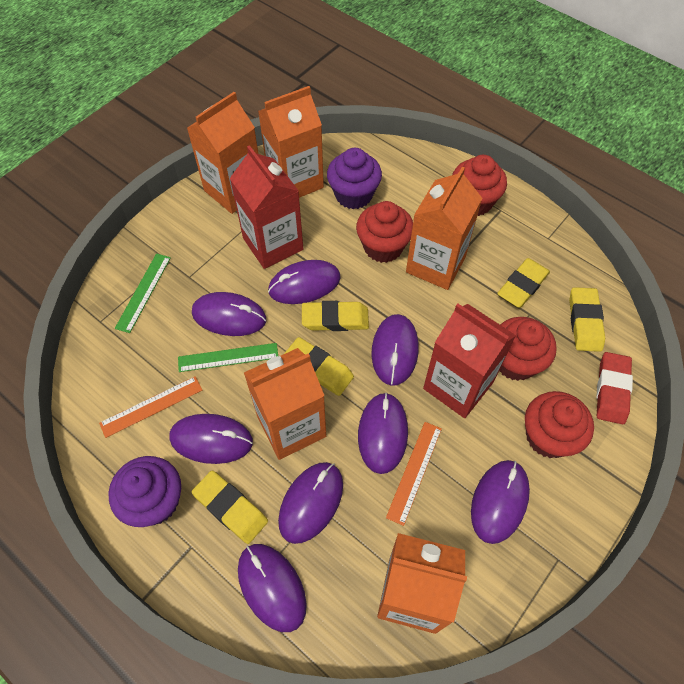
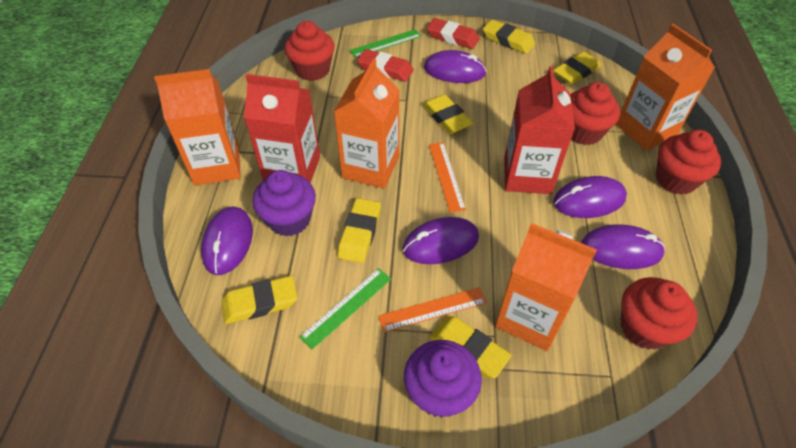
orange carton: 5 -> 4
purple mouse: 8 -> 5
red eraser: 1 -> 2
yellow eraser: 5 -> 6

